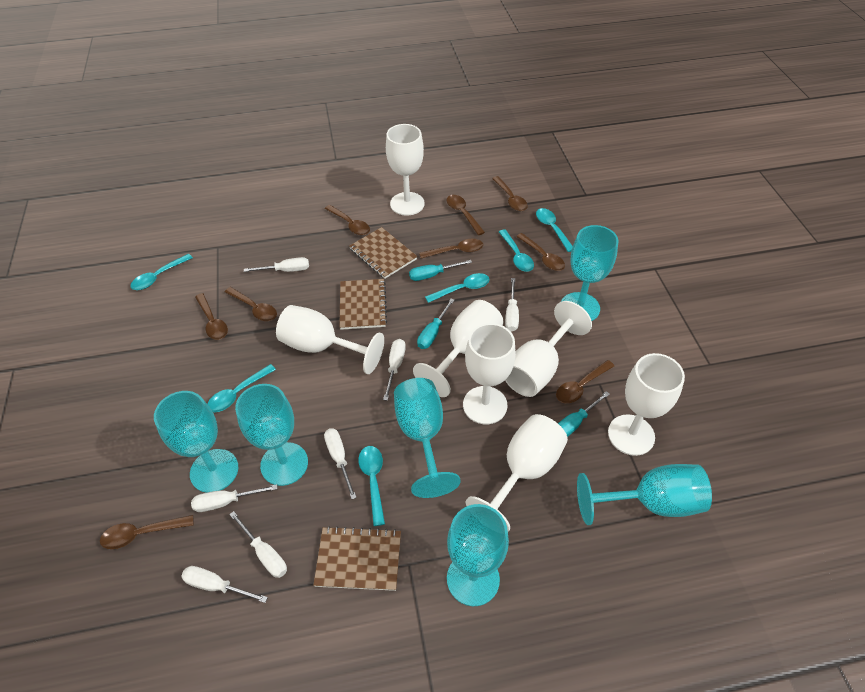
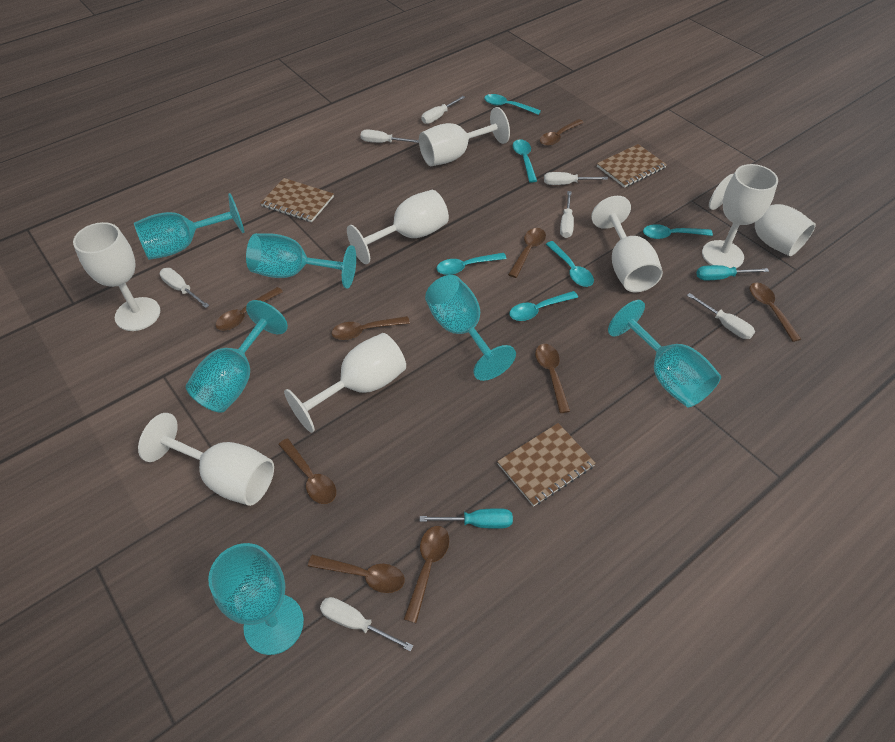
turquoise screwdriver: 3 -> 2
white goblet: 7 -> 8

